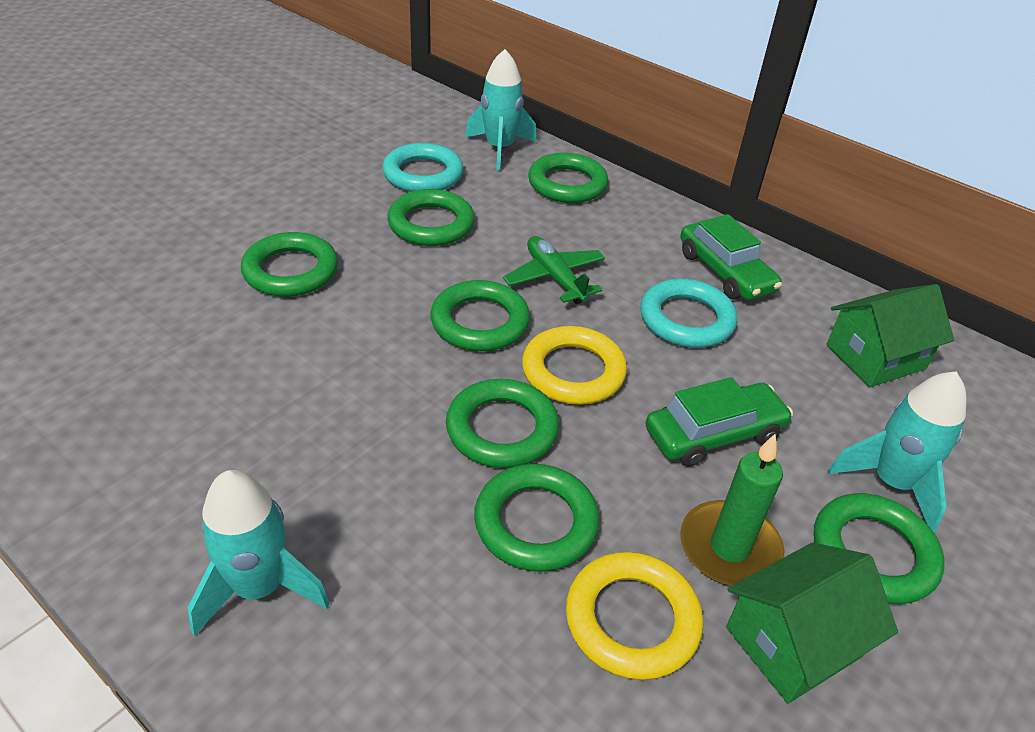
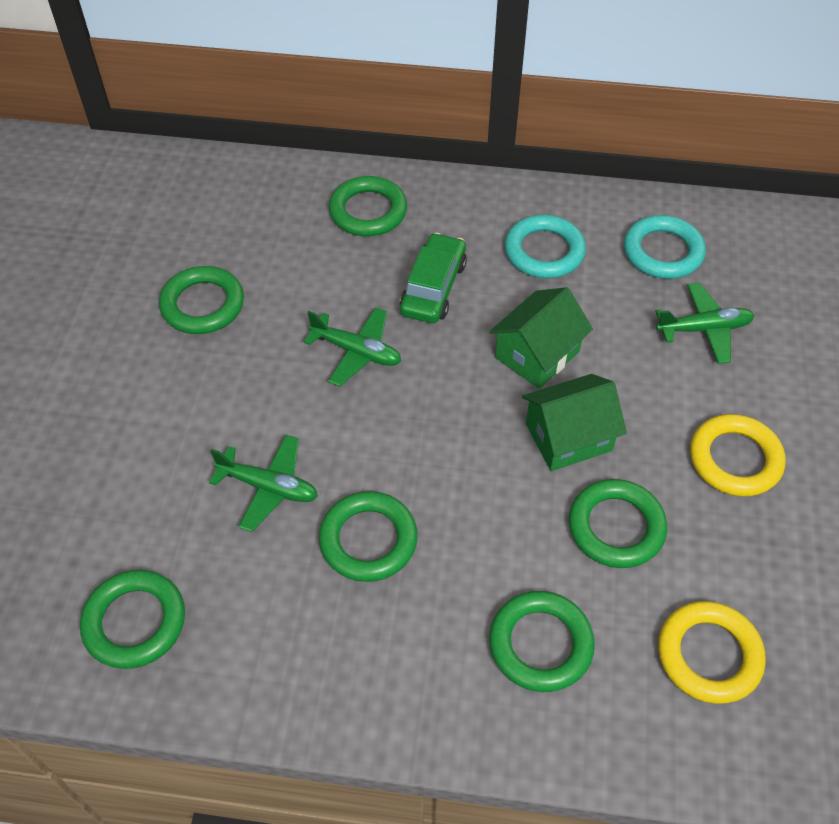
green candle: 1 -> 0
green car: 2 -> 1
green plane: 1 -> 3
green ring: 7 -> 6
turquoise rocket: 3 -> 0

